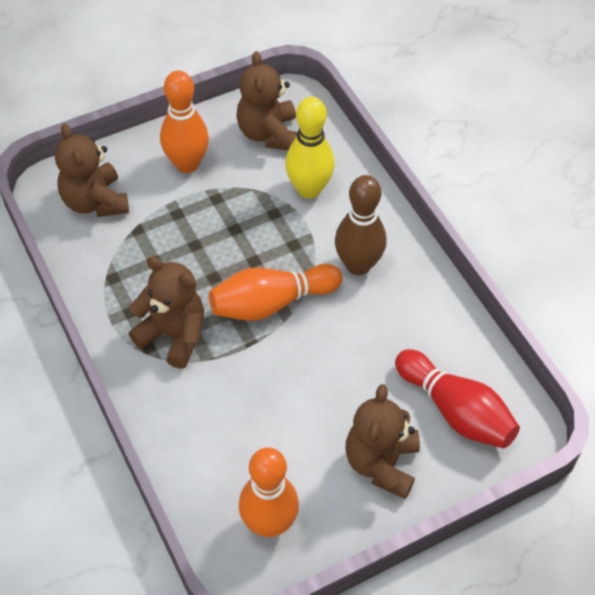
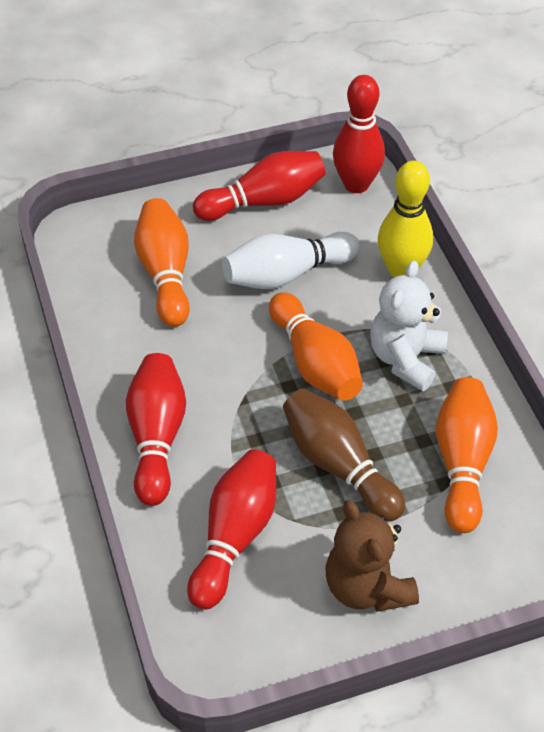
brown teddy bear: 4 -> 1
red bowling pin: 1 -> 4
white bowling pin: 0 -> 1
white teddy bear: 0 -> 1

